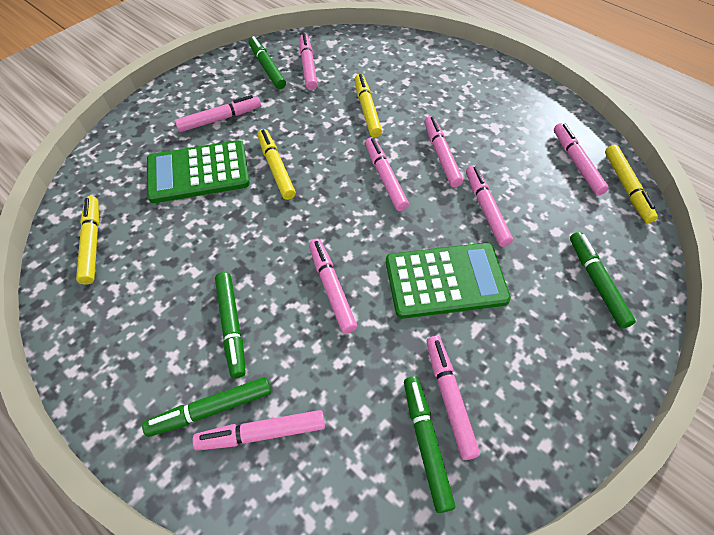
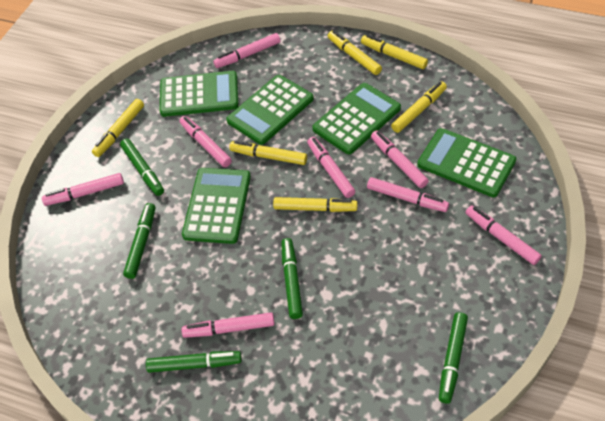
green calculator: 2 -> 5
pink marker: 9 -> 8
yellow marker: 4 -> 6

